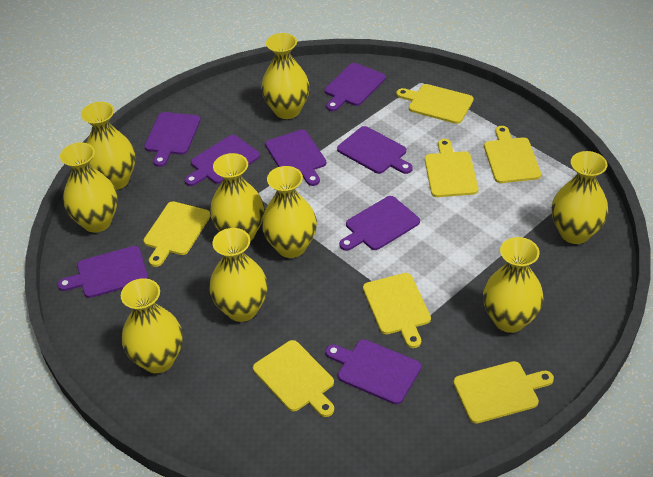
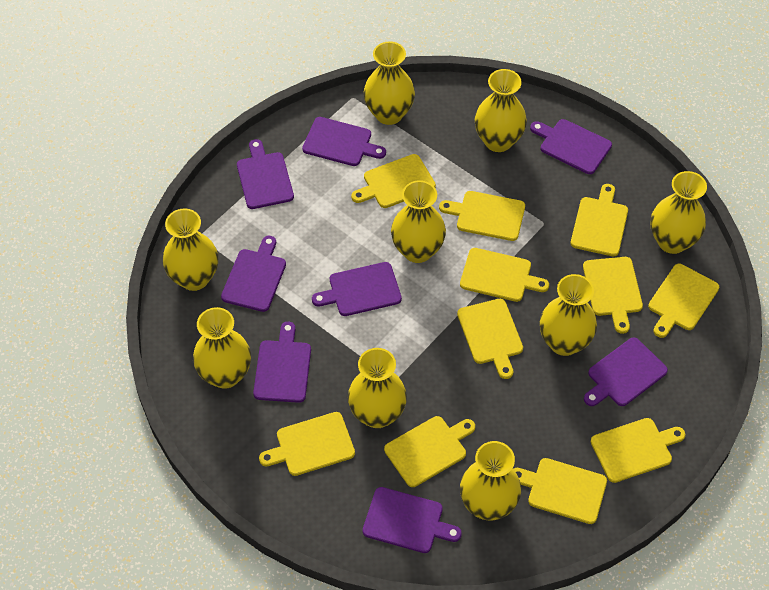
yellow cutting board: 7 -> 11

